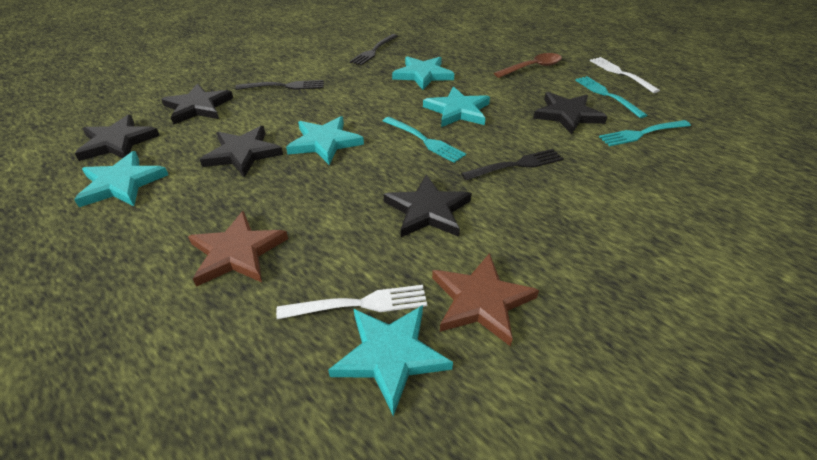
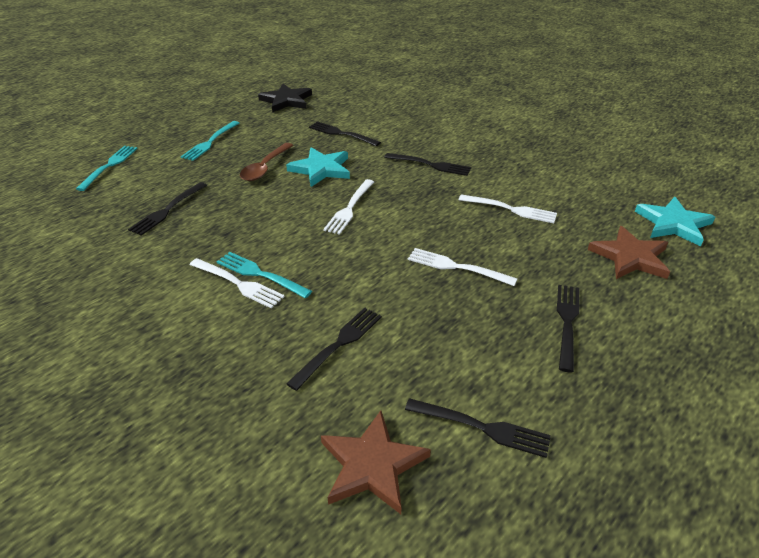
black fork: 3 -> 6
black star: 5 -> 1
turquoise star: 5 -> 2
white fork: 2 -> 4

